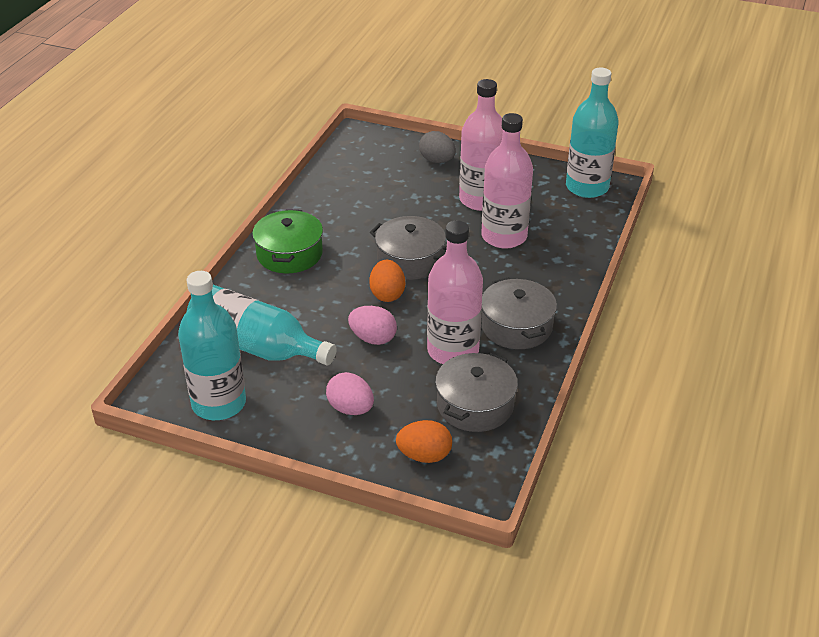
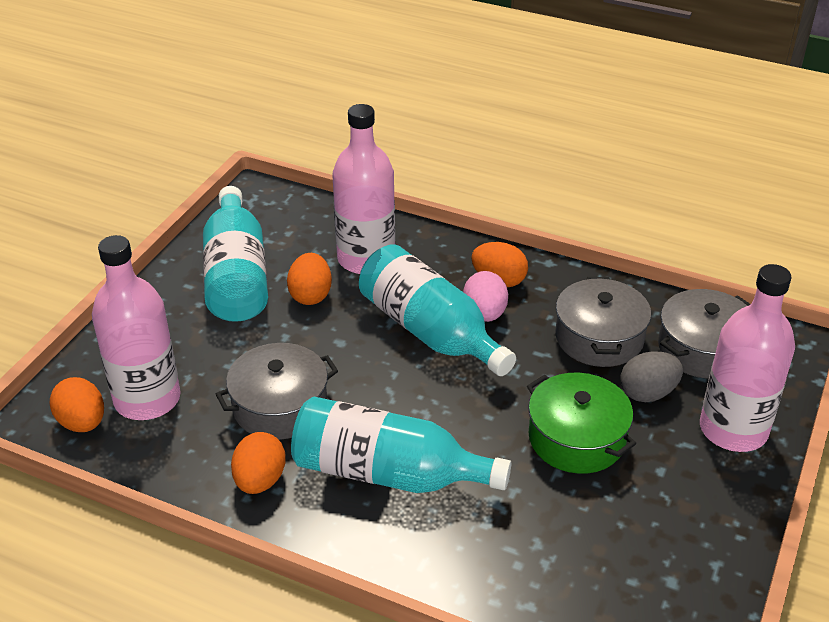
orange egg: 2 -> 4
pink egg: 2 -> 1

